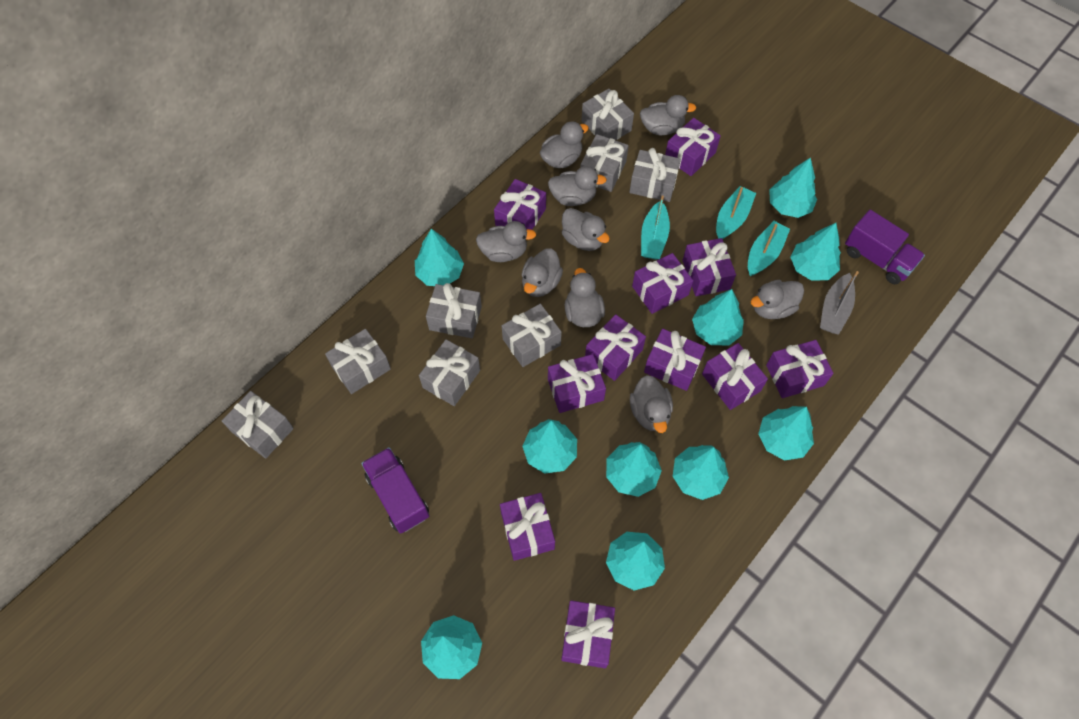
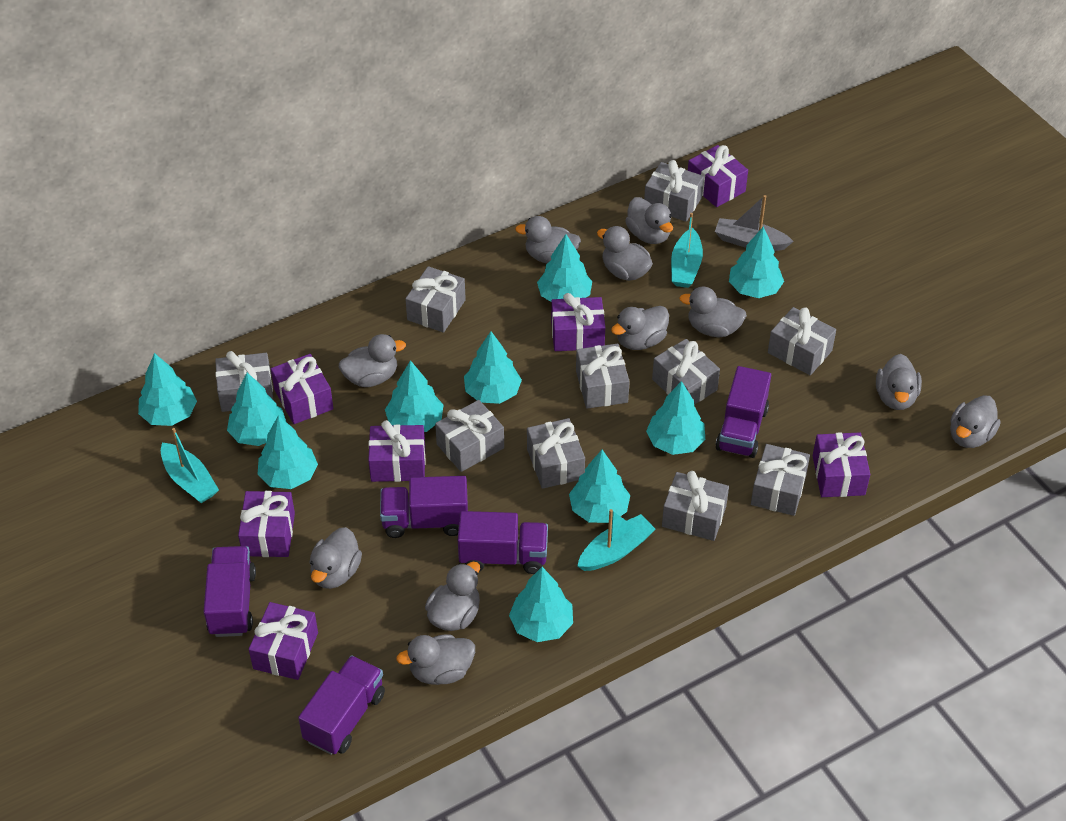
grey duck: 9 -> 11
grey gift: 8 -> 10
purple gift: 11 -> 7
purple truck: 2 -> 5

